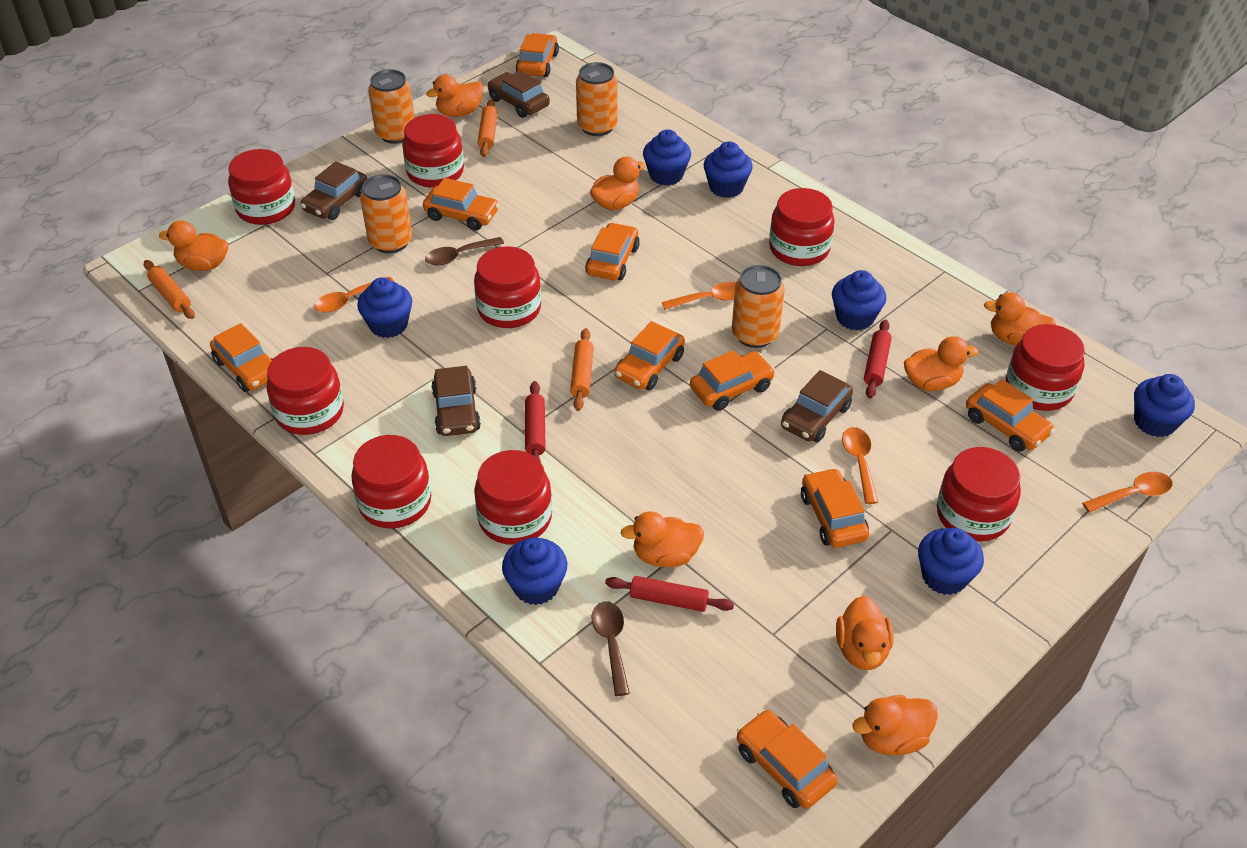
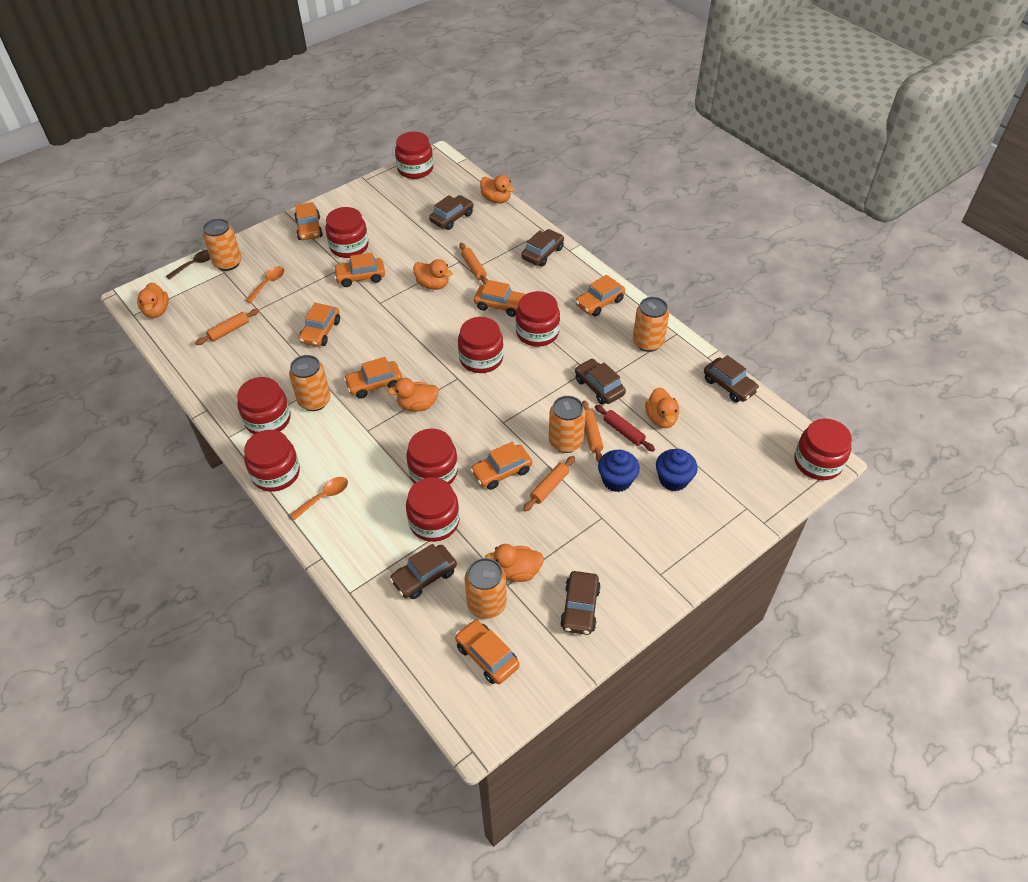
blue cupcake: 7 -> 2
brown car: 4 -> 6
brown spoon: 2 -> 1
orange can: 4 -> 5
orange car: 9 -> 8
orange duck: 8 -> 6
orange rolling pin: 3 -> 4
orange spoon: 4 -> 2
red rolling pin: 3 -> 1

